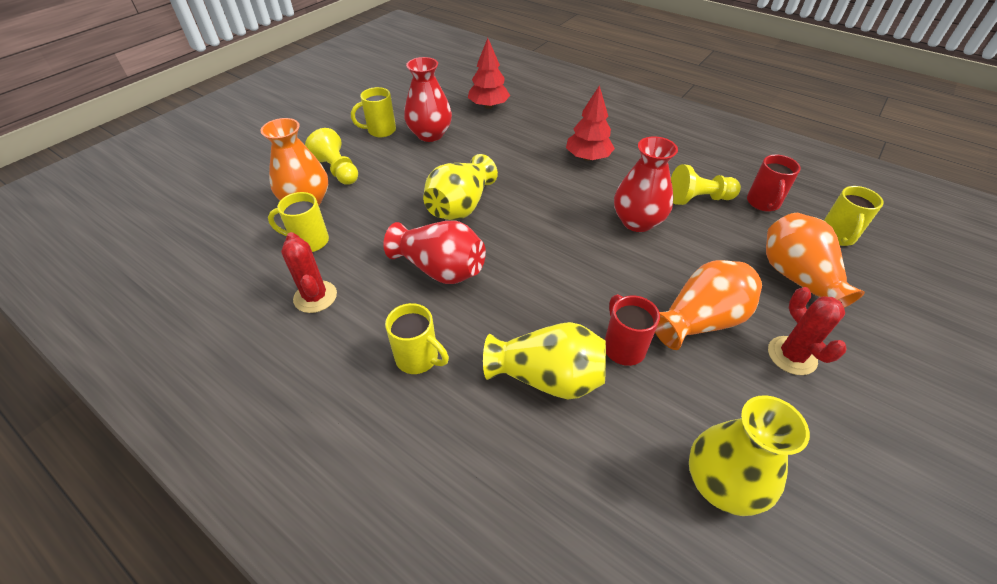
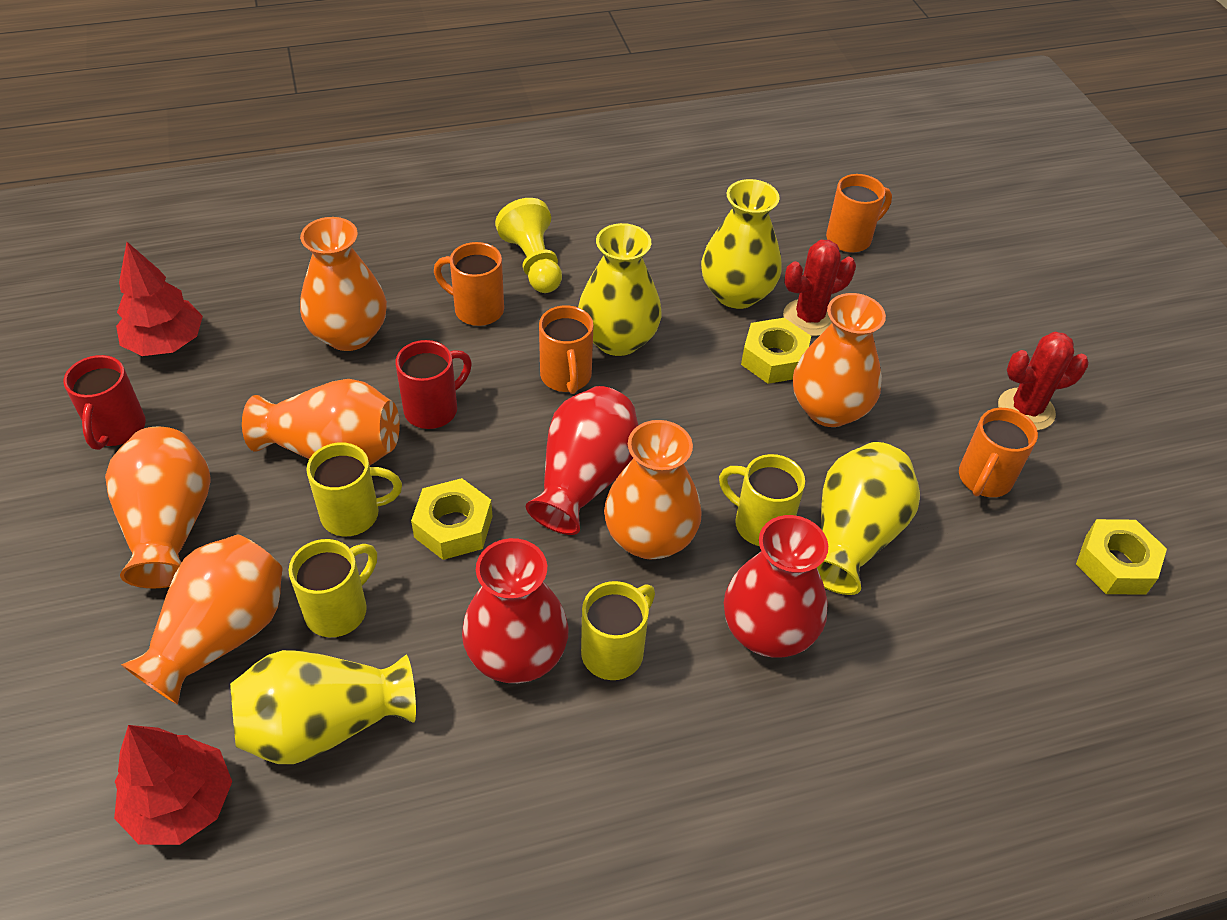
orange mug: 0 -> 4
orange vase: 3 -> 6
yellow nut: 0 -> 3
yellow pawn: 2 -> 1
yellow vase: 3 -> 4

